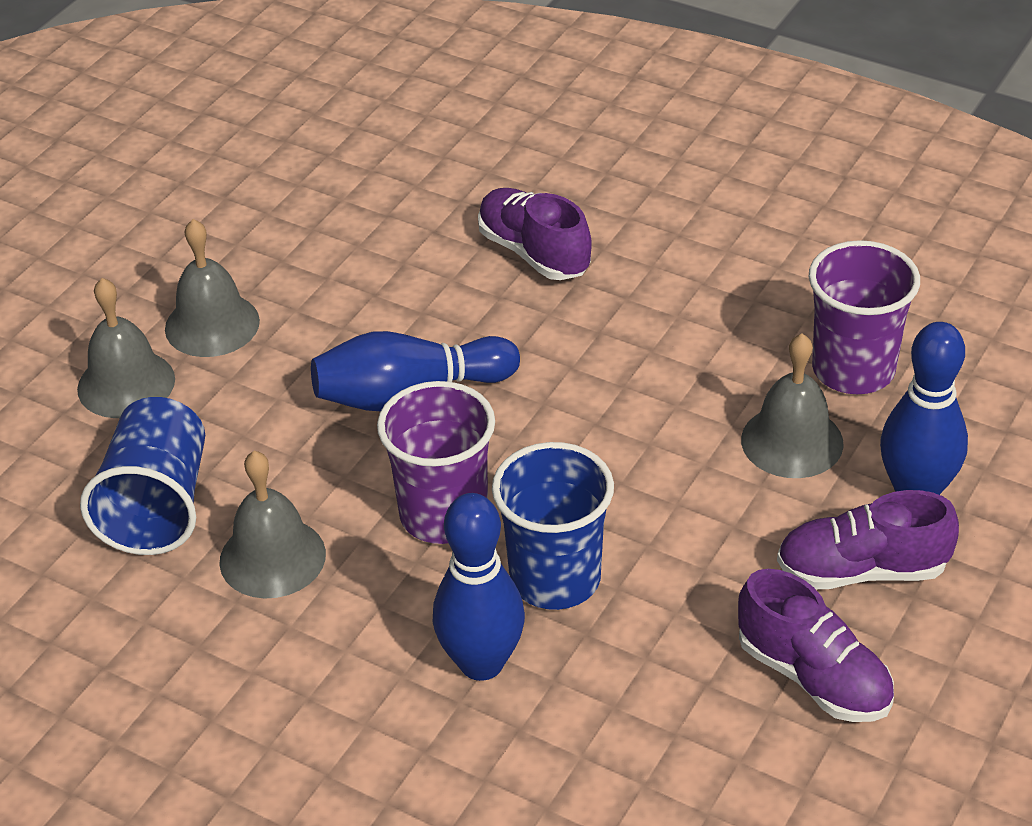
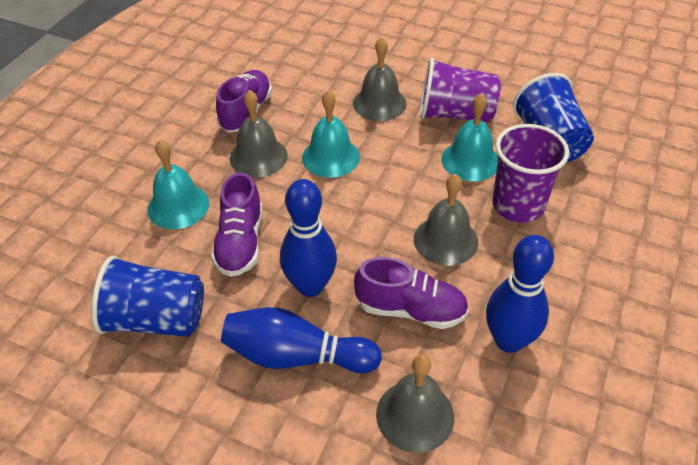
turquoise bell: 0 -> 3

